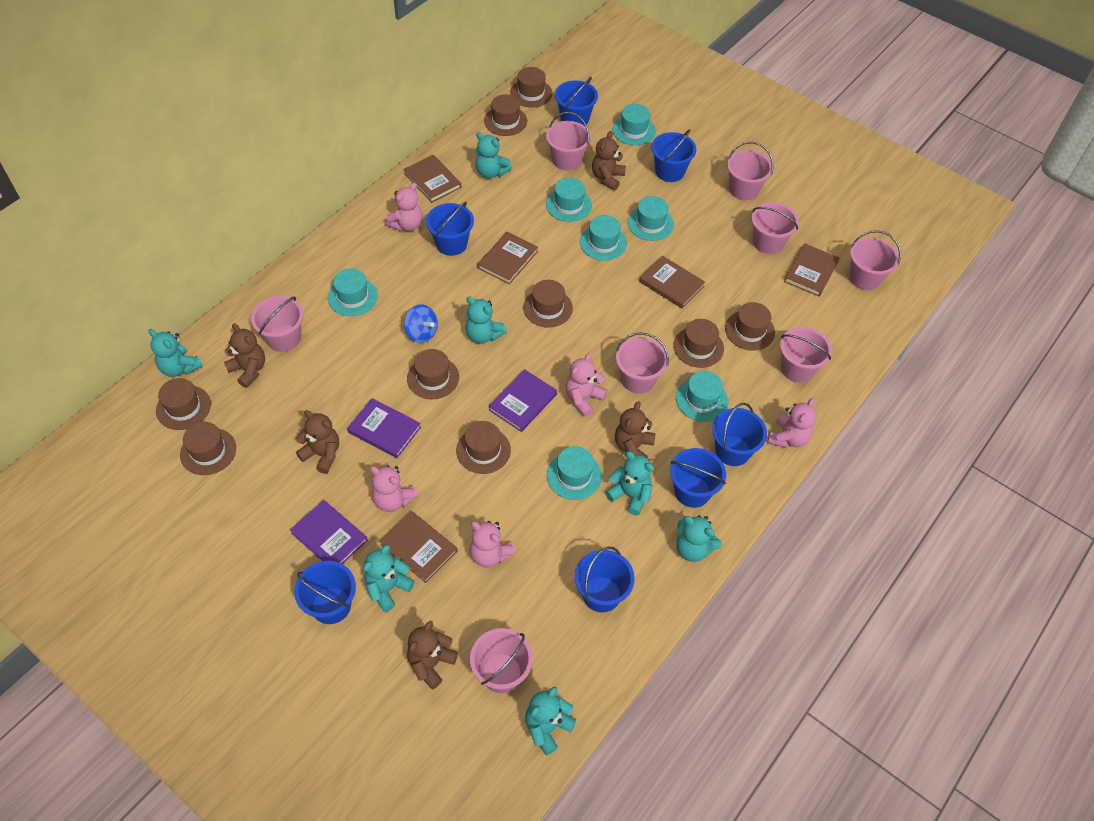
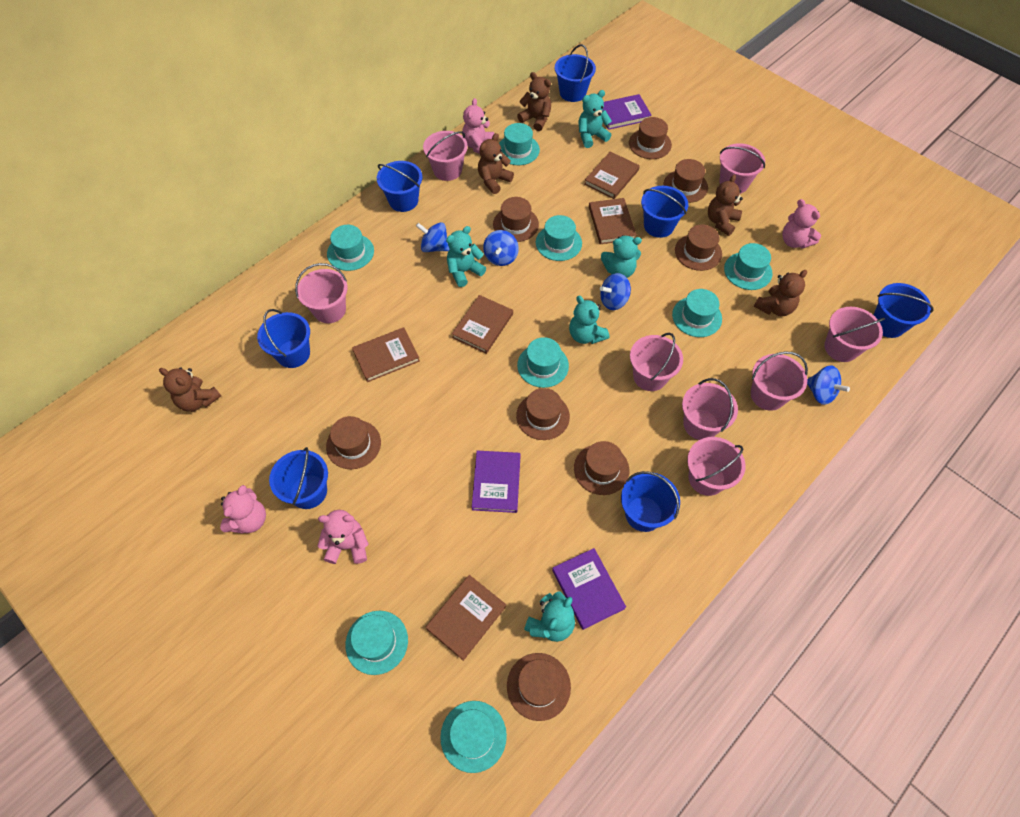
blue spinning top: 1 -> 4
brown hat: 9 -> 8
pink teddy bear: 5 -> 4
turquoise hat: 7 -> 8
turquoise teddy bear: 7 -> 5

